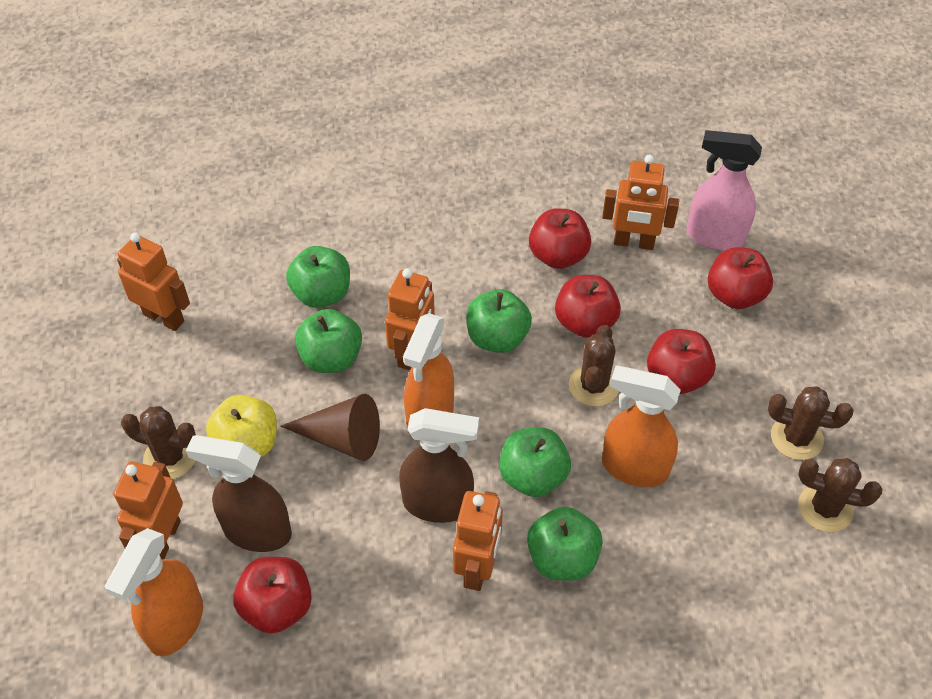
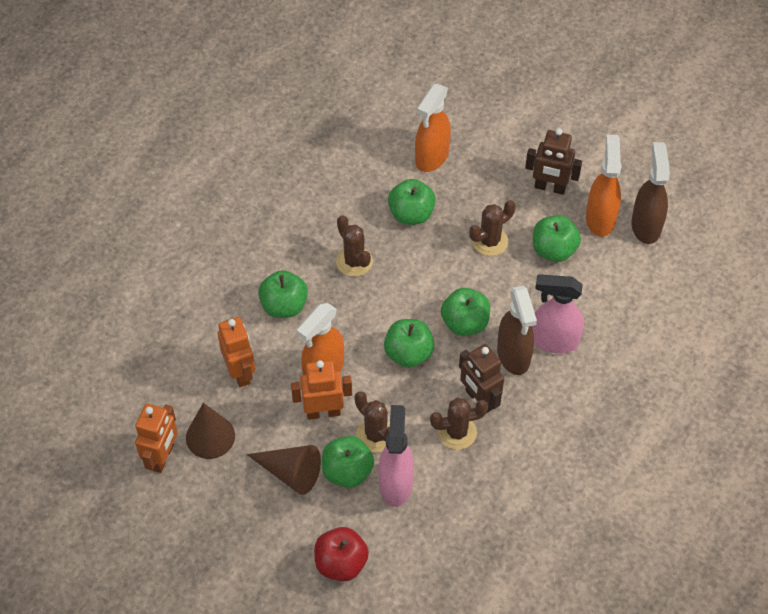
brown cone: 1 -> 2
brown robot: 0 -> 2
green apple: 5 -> 6
orange robot: 5 -> 3
pink spray bottle: 1 -> 2
red apple: 5 -> 1
yellow apple: 1 -> 0

